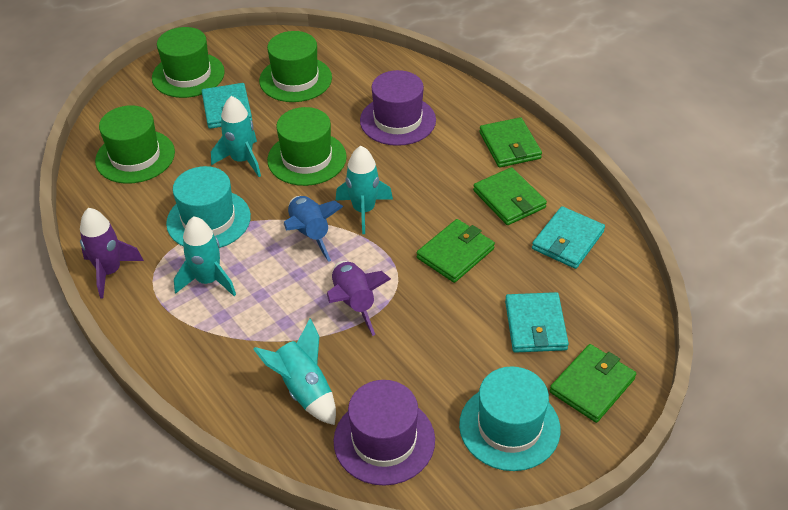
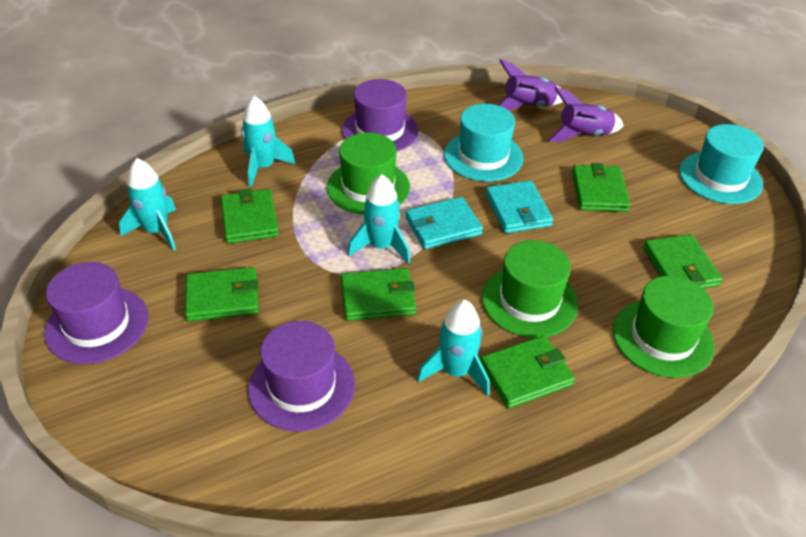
blue rocket: 1 -> 0
green hat: 4 -> 3
green wallet: 4 -> 6
purple hat: 2 -> 3
turquoise wallet: 3 -> 2

